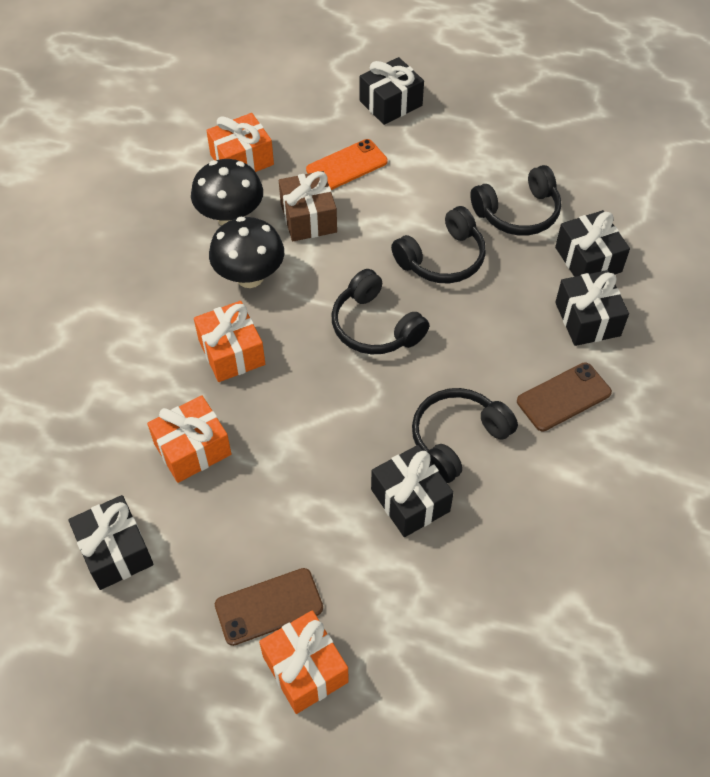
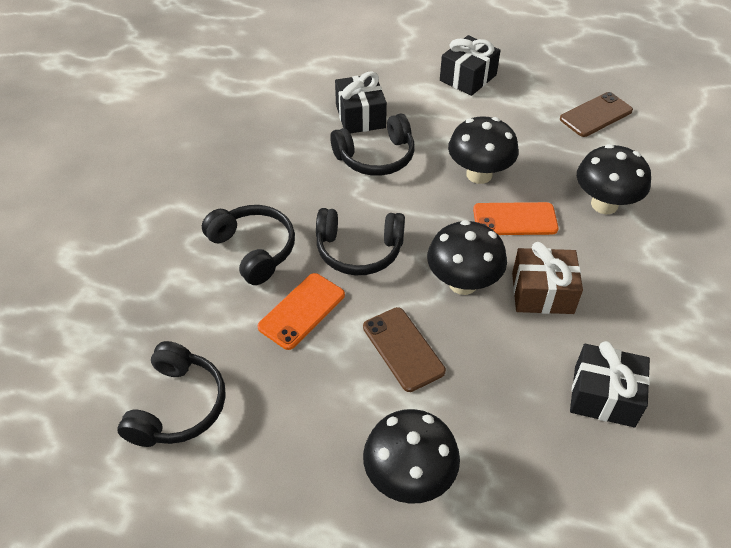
black gift: 5 -> 3
black mushroom: 2 -> 4
orange gift: 4 -> 0
orange phone: 1 -> 2

